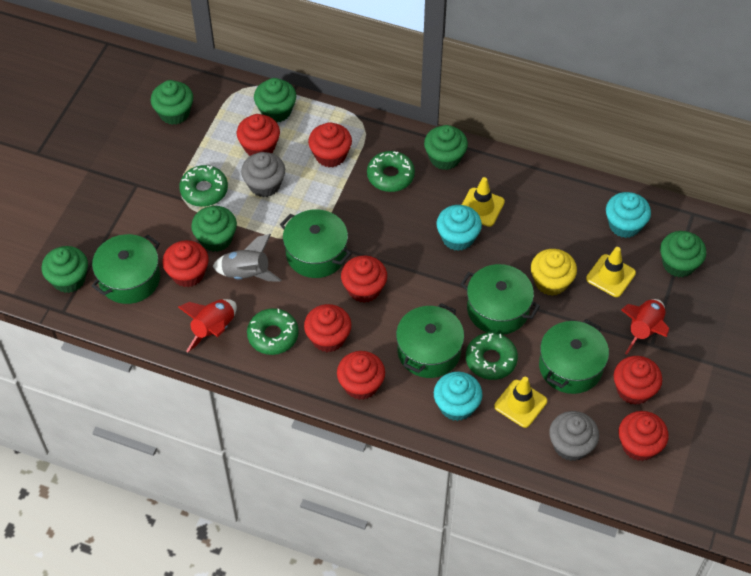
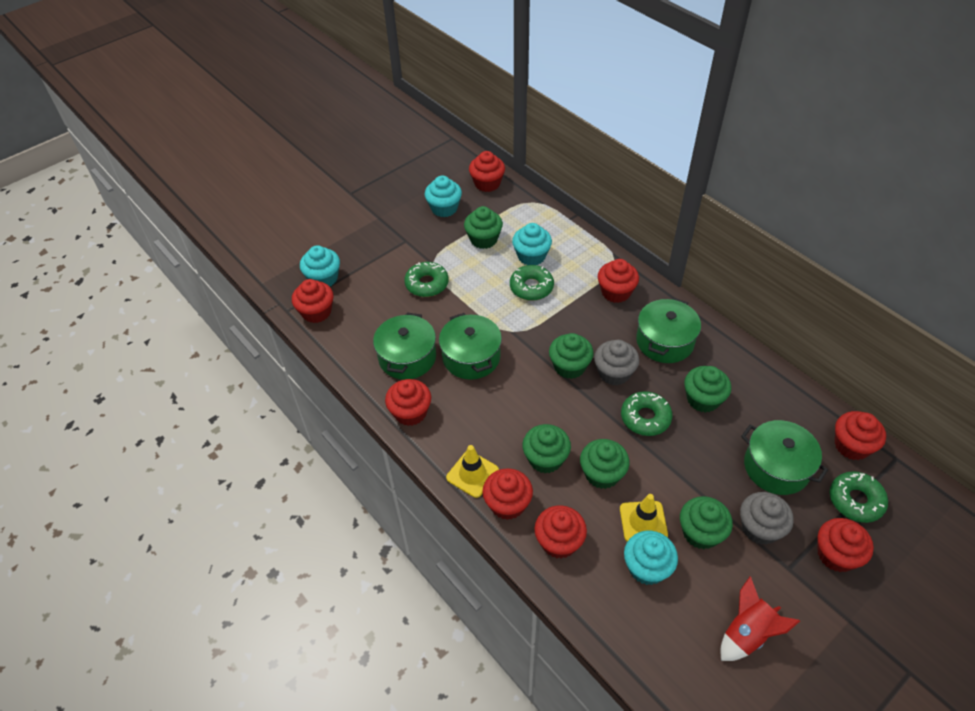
green pot: 5 -> 4
grey rocket: 1 -> 0
red rocket: 2 -> 1
turquoise cupcake: 3 -> 4
yellow cupcake: 1 -> 0
yellow traffic cone: 3 -> 2

